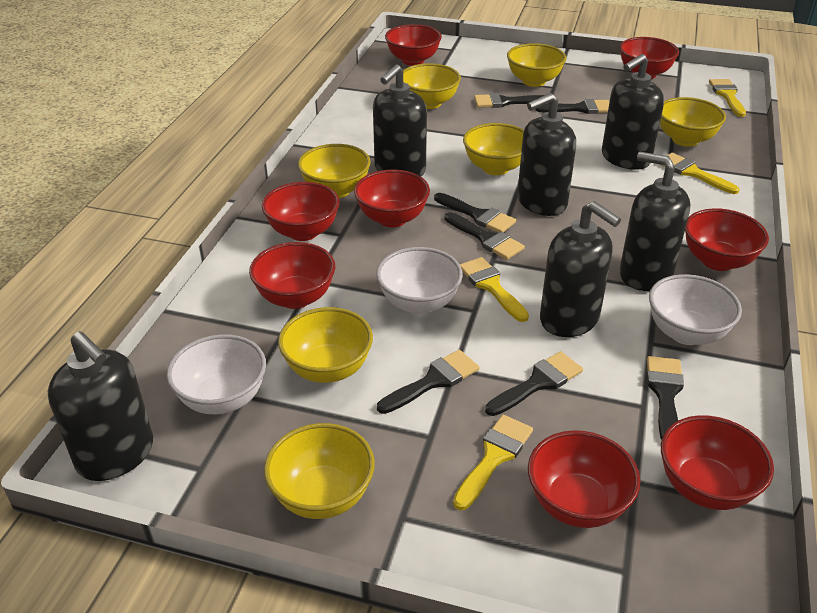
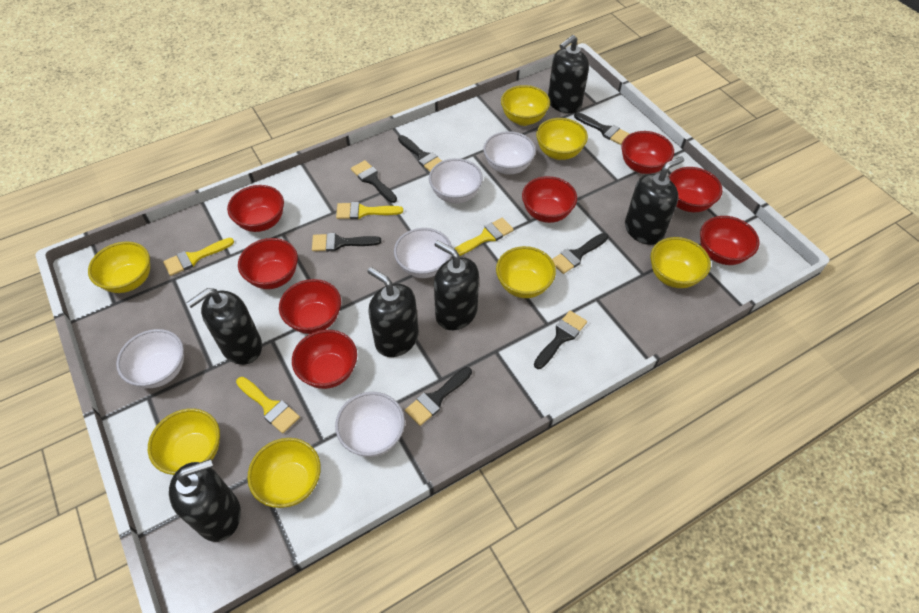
white bowl: 3 -> 5

